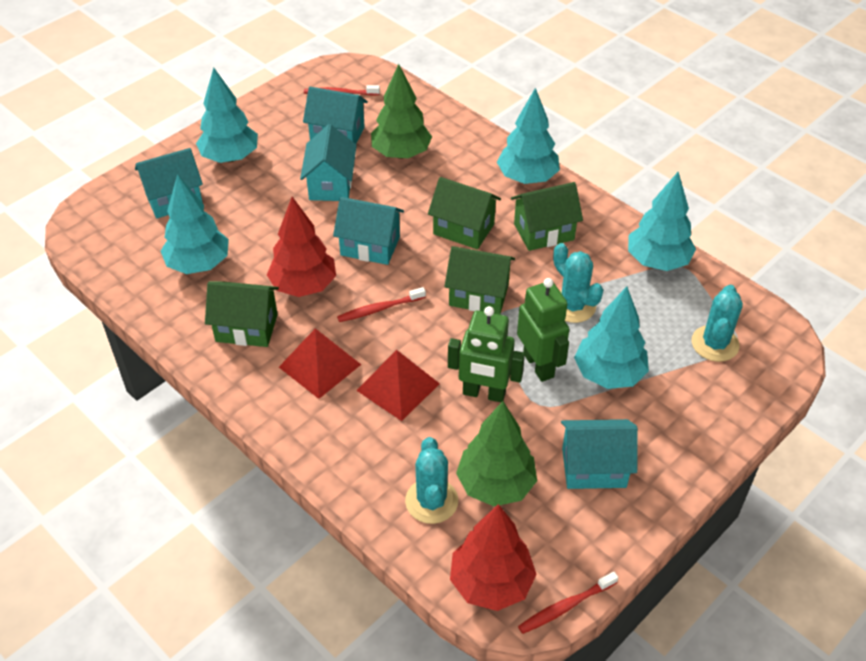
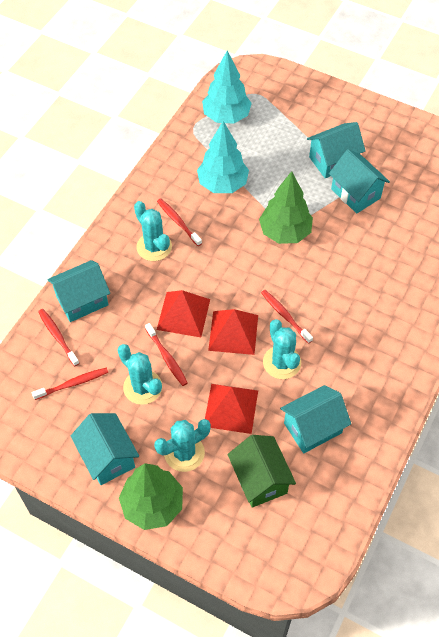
green house: 4 -> 1
green robot: 2 -> 0
red pyramid: 2 -> 3
red toothbrush: 3 -> 5
red tree: 2 -> 0
turquoise cactus: 3 -> 4
turquoise tree: 5 -> 2

